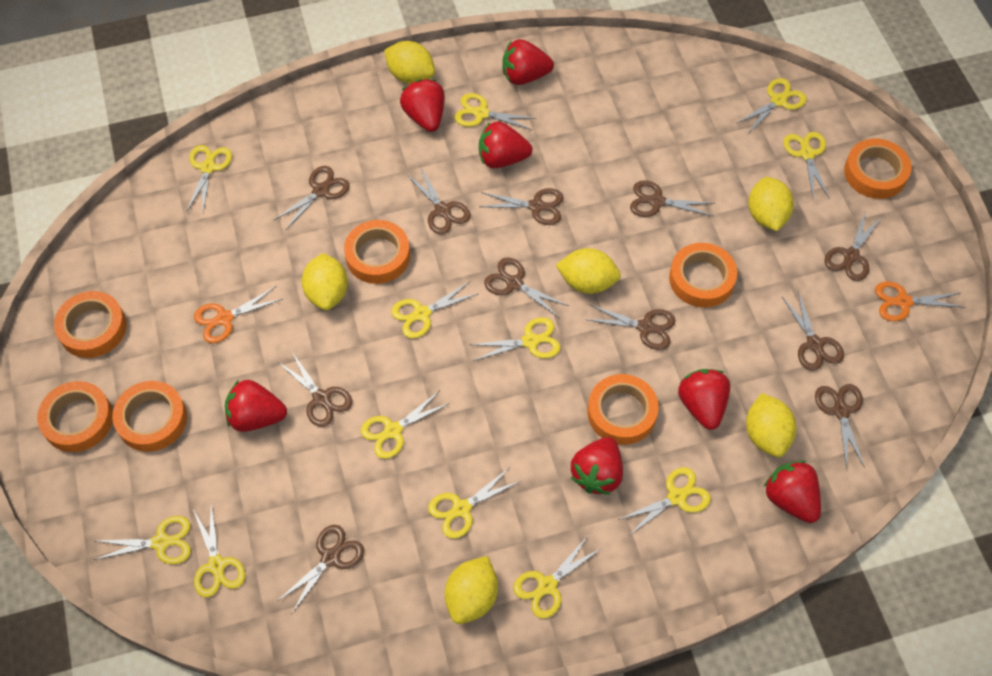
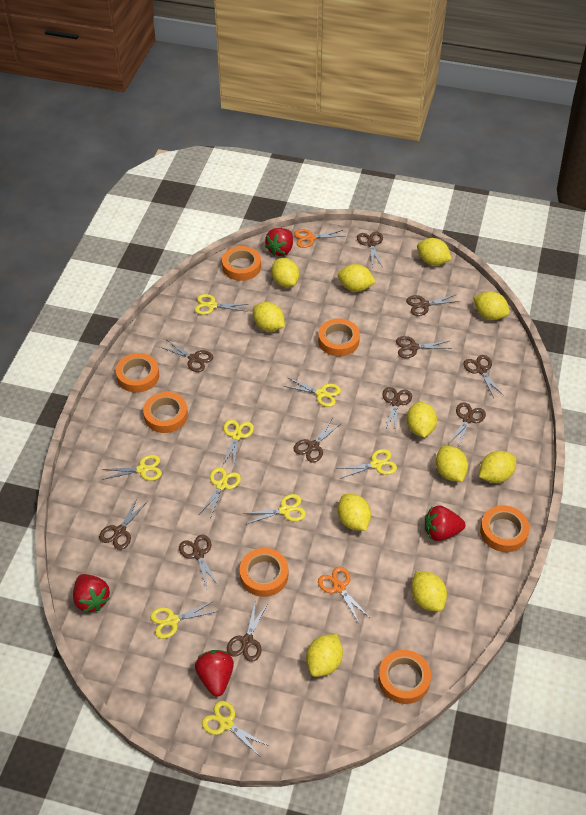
red strawberry: 7 -> 4
yellow lemon: 6 -> 11
yellow scissors: 12 -> 9

